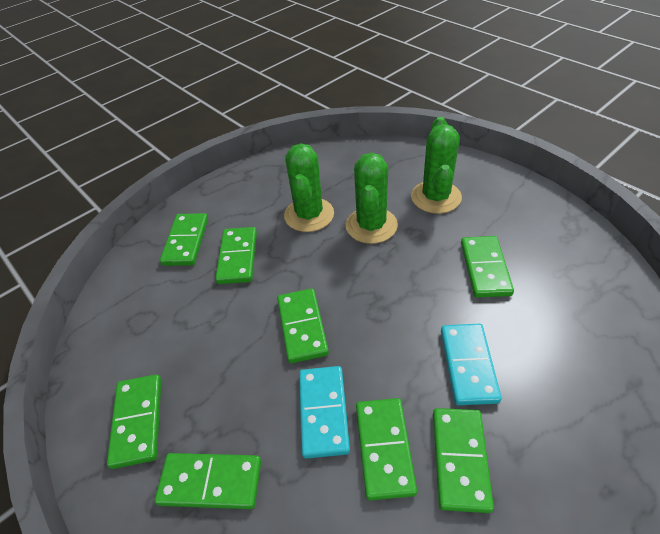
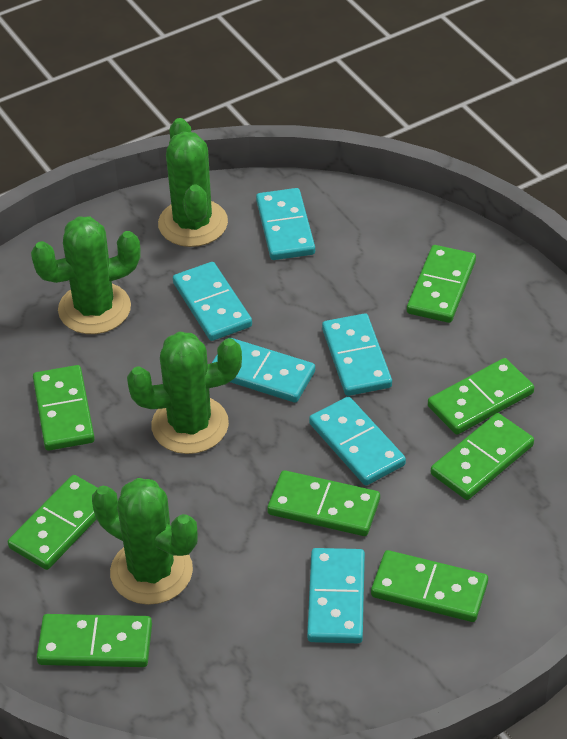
green cactus: 3 -> 4
turquoise domino: 2 -> 6

